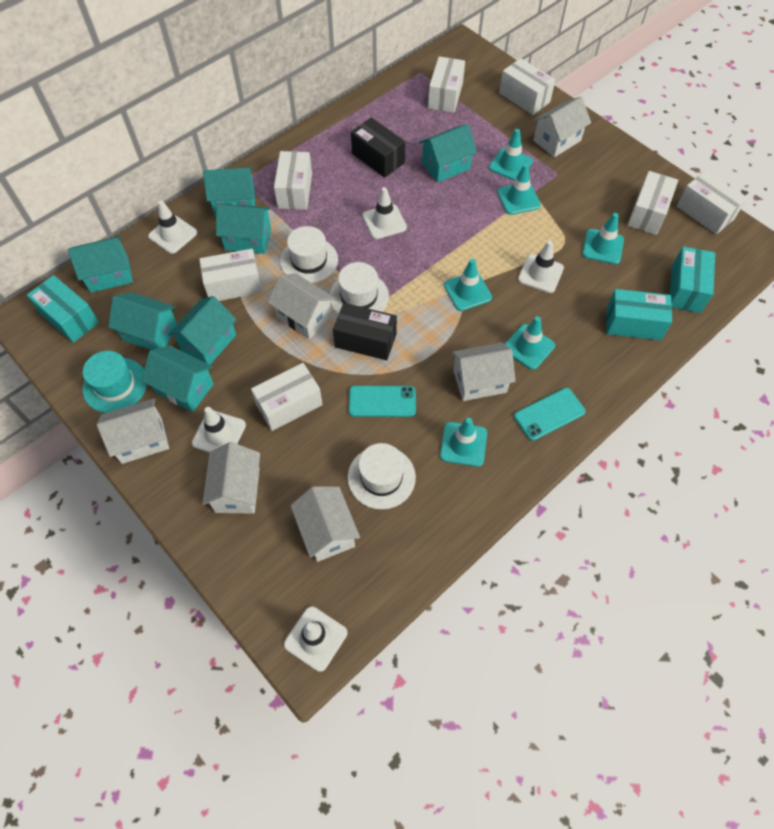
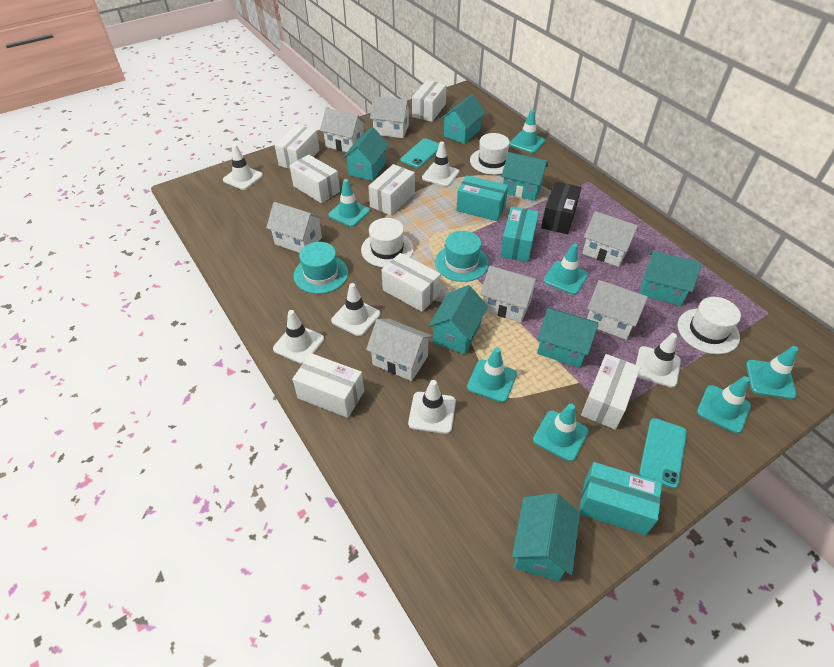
black box: 2 -> 1
turquoise hat: 1 -> 2
turquoise traffic cone: 6 -> 7
white house: 6 -> 7
white traffic cone: 5 -> 6

